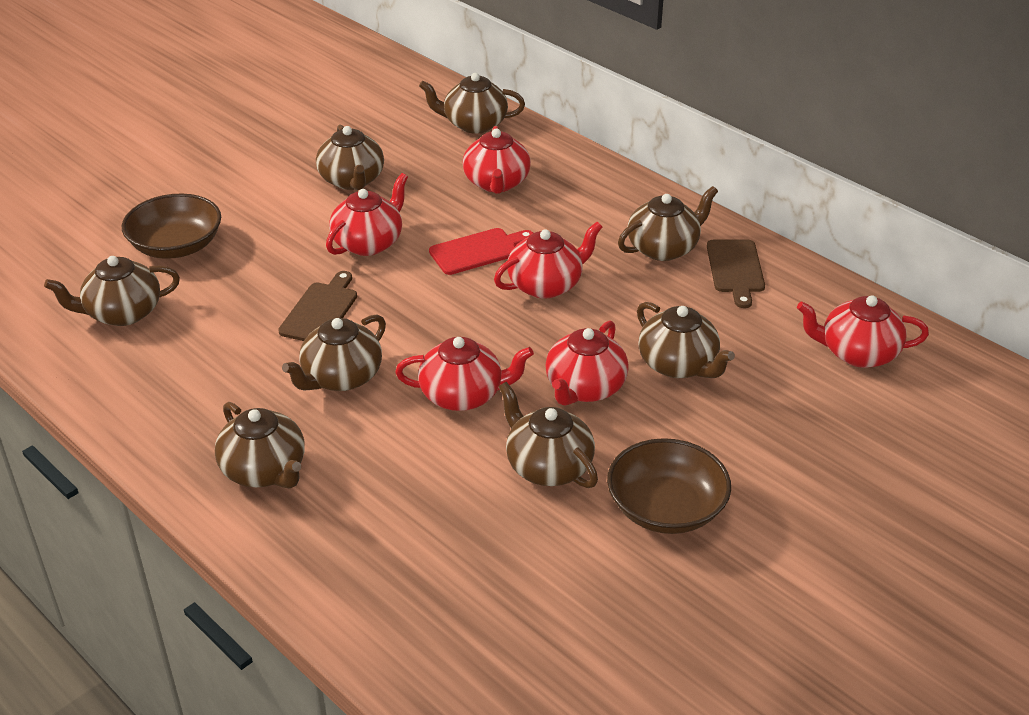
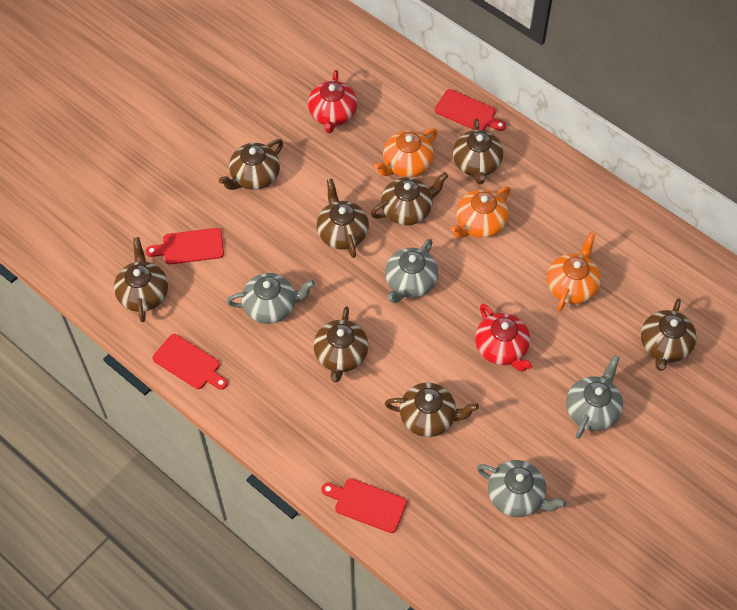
brown bowl: 2 -> 0
brown cutting board: 2 -> 0
grey teapot: 0 -> 4
orange teapot: 0 -> 3
red cutting board: 1 -> 4
red teapot: 6 -> 2

